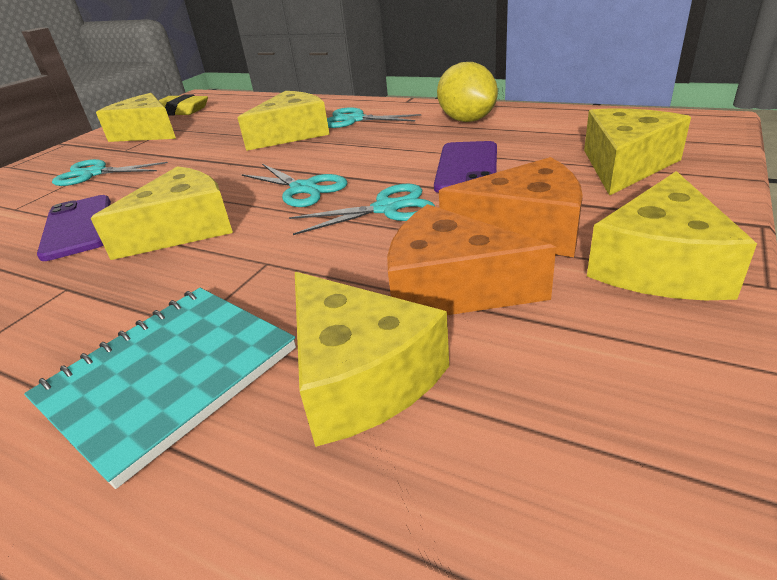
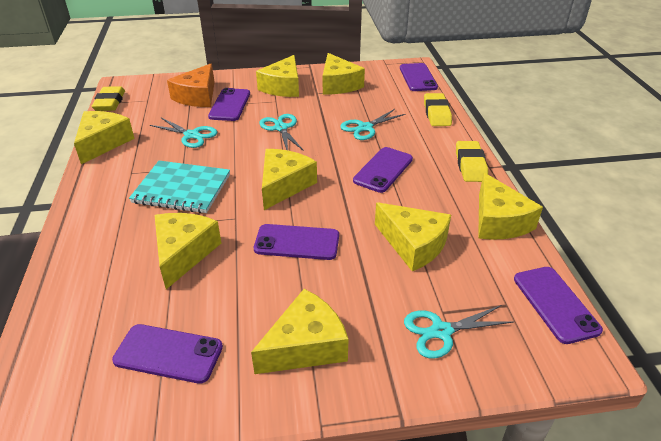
orange cheese: 2 -> 1
purple phone: 2 -> 6
yellow cheese: 6 -> 8
yellow eraser: 1 -> 3
yellow lemon: 1 -> 0

